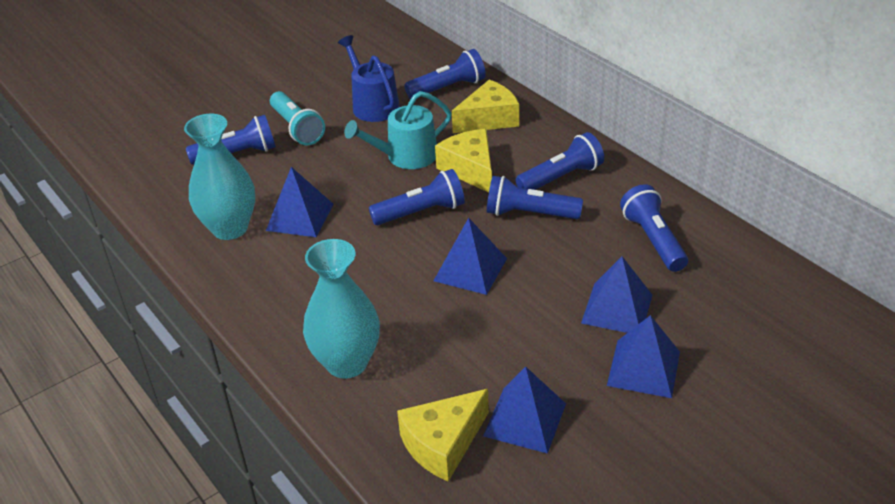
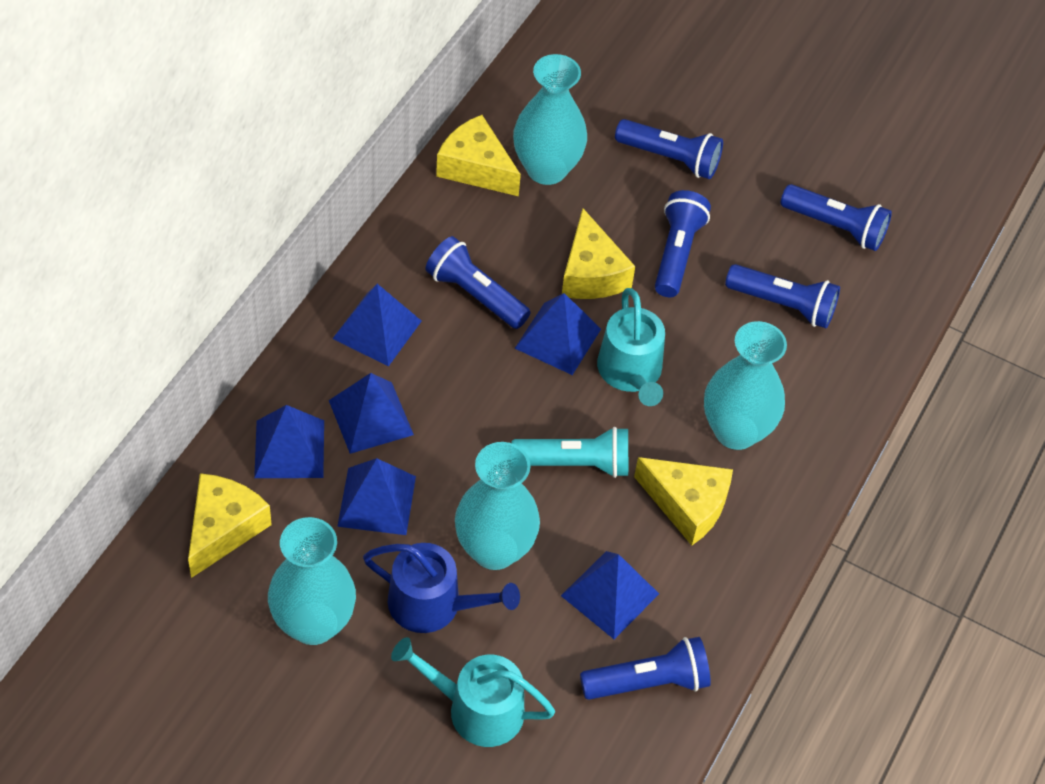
blue pyramid: 5 -> 6
turquoise vase: 2 -> 4
turquoise watering can: 1 -> 2
yellow cheese: 3 -> 4

